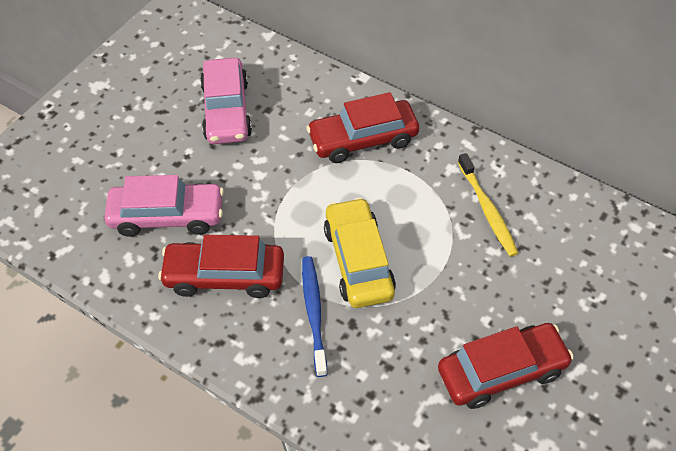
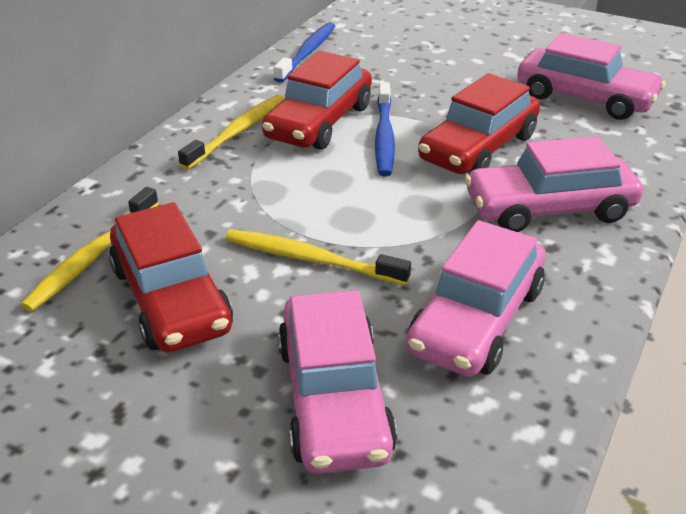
blue toothbrush: 1 -> 2
pink car: 2 -> 4
yellow car: 1 -> 0
yellow toothbrush: 1 -> 3

